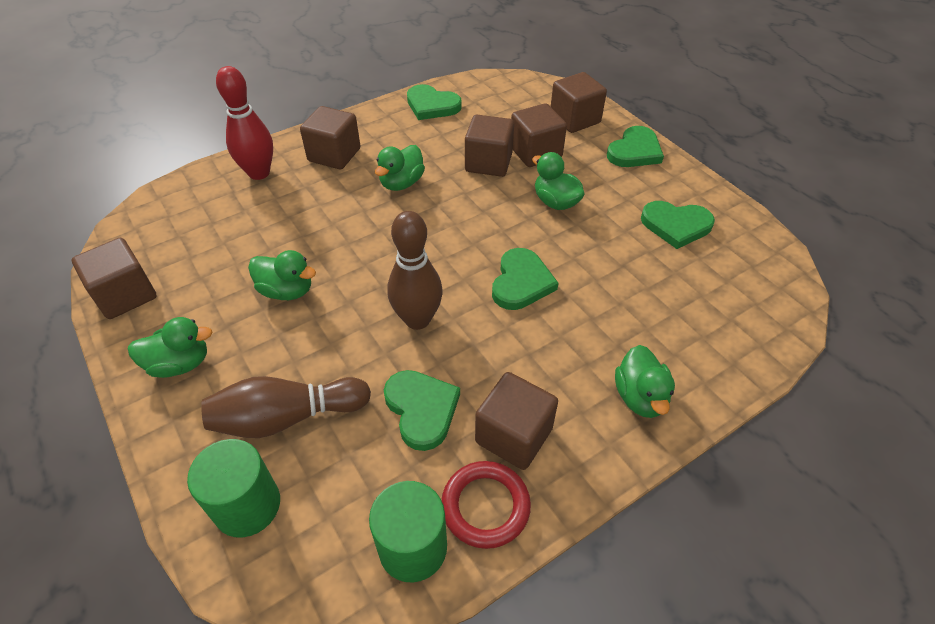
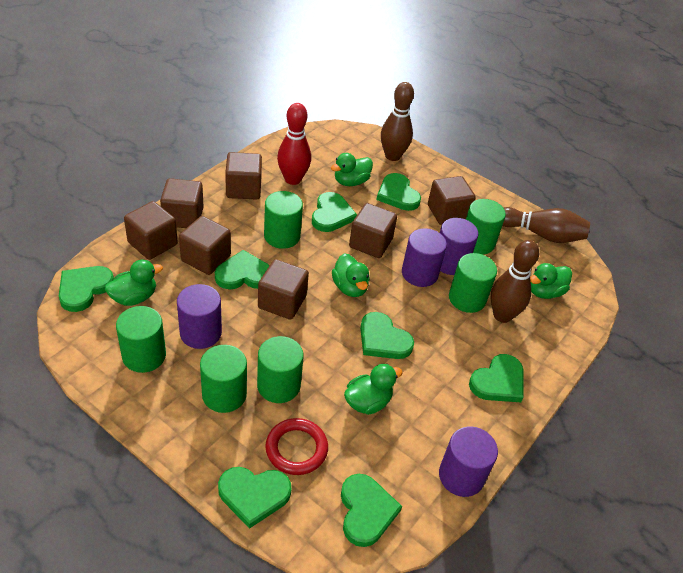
brown bowling pin: 2 -> 3
brown cube: 6 -> 7
green cylinder: 2 -> 6
green heart: 5 -> 8
purple cylinder: 0 -> 4

